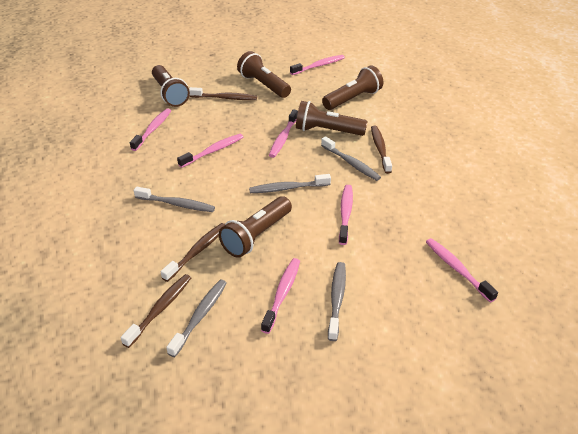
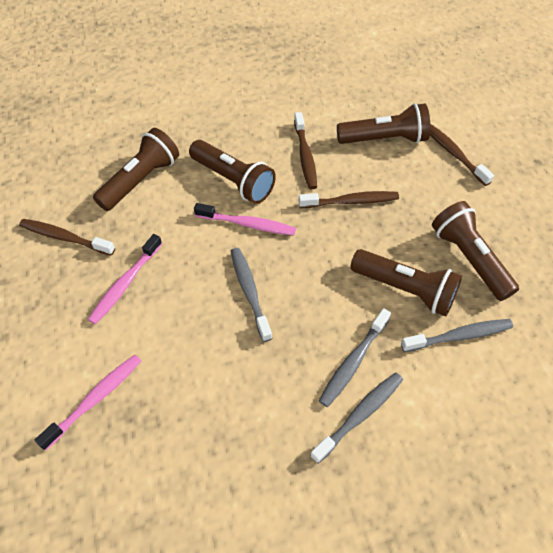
grey toothbrush: 5 -> 4
pink toothbrush: 7 -> 3

